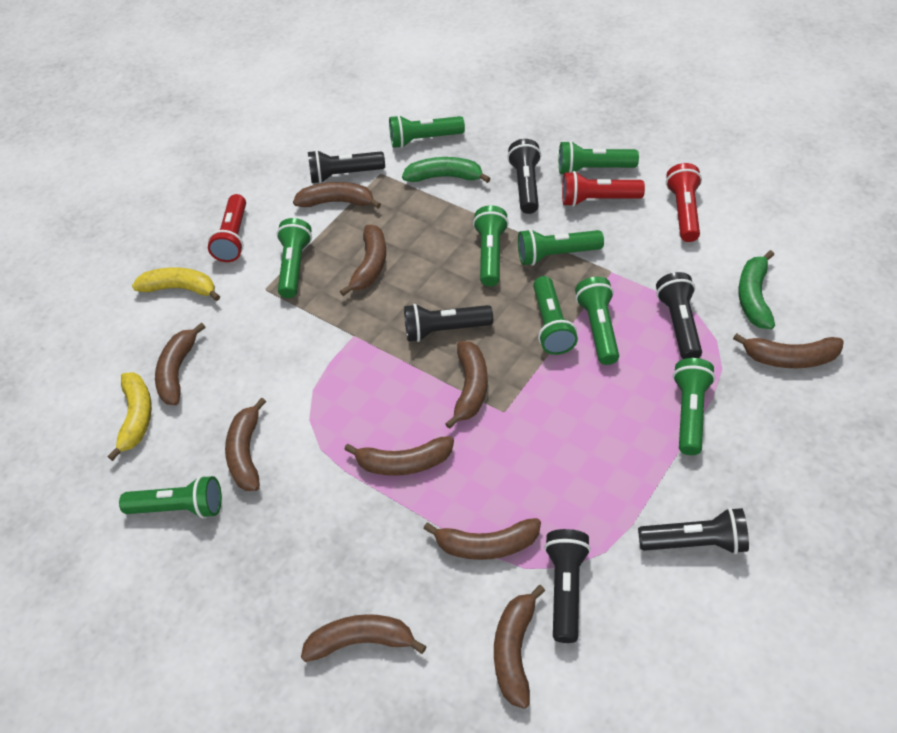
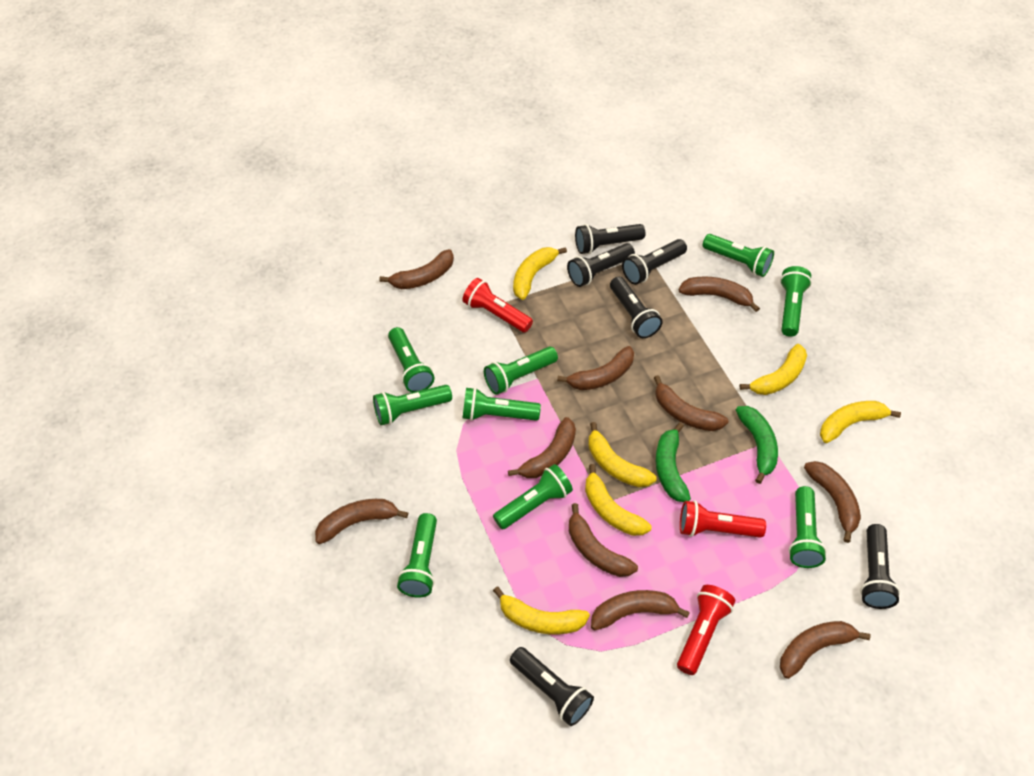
yellow banana: 2 -> 6

